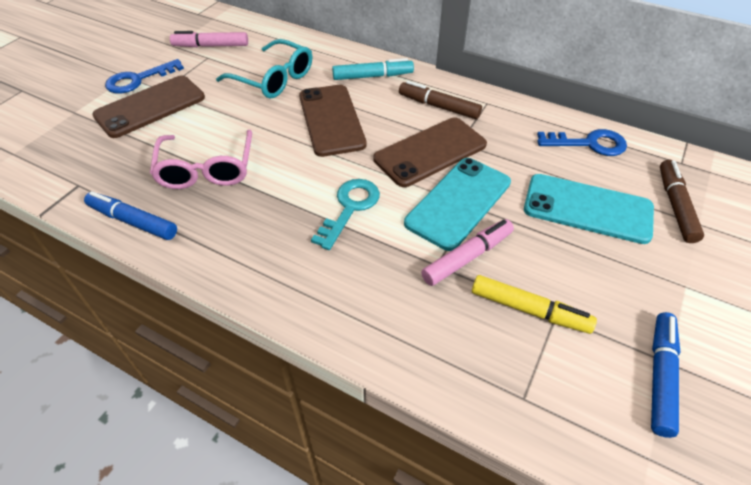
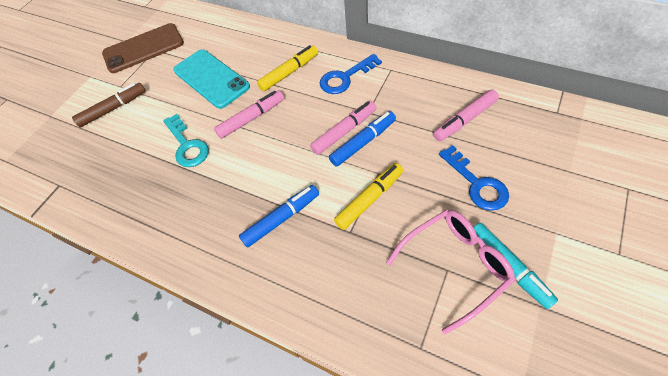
brown marker: 2 -> 1
brown phone: 3 -> 1
pink marker: 2 -> 3
turquoise glasses: 1 -> 0
turquoise phone: 2 -> 1
yellow marker: 1 -> 2

